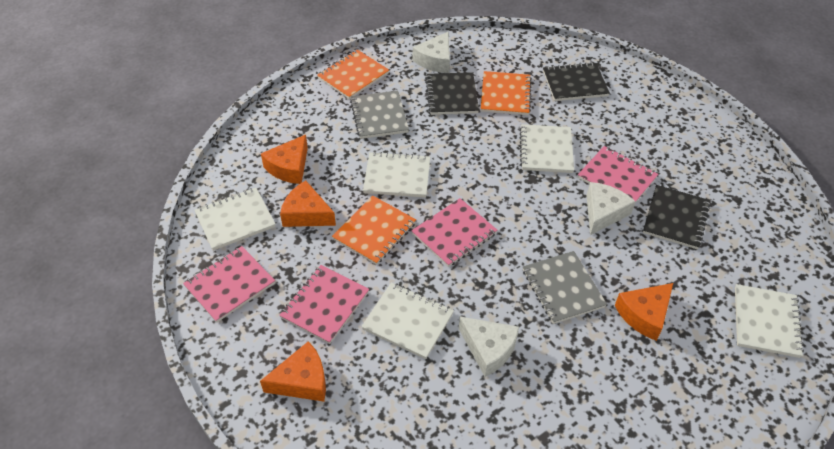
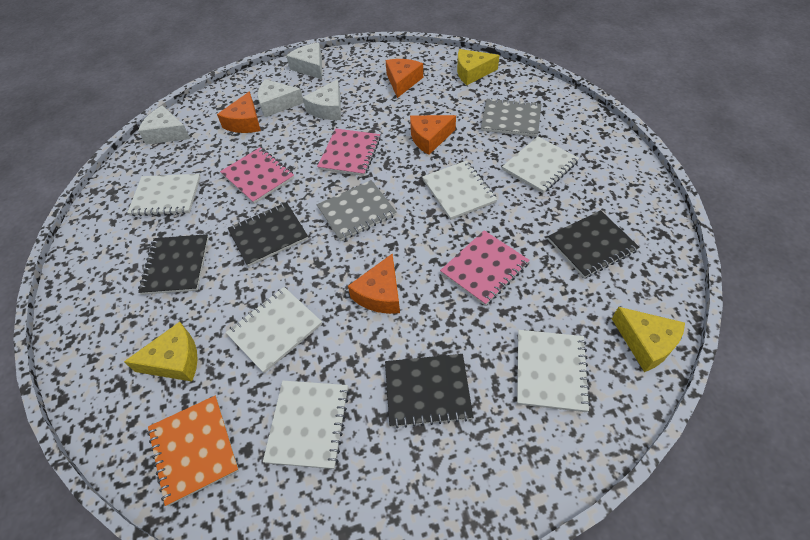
black notebook: 3 -> 4
orange notebook: 3 -> 1
pink notebook: 4 -> 3
white cheese: 3 -> 4
white notebook: 5 -> 6
yellow cheese: 0 -> 3

